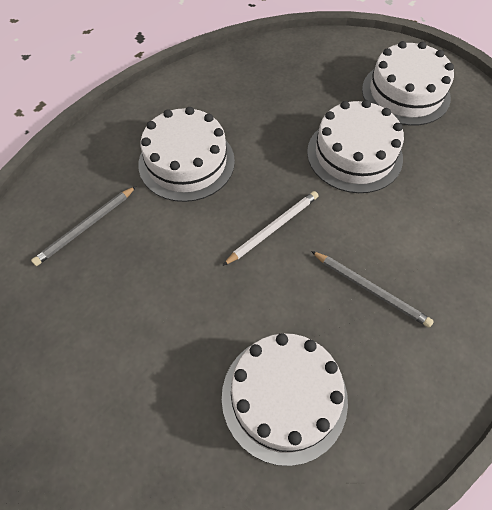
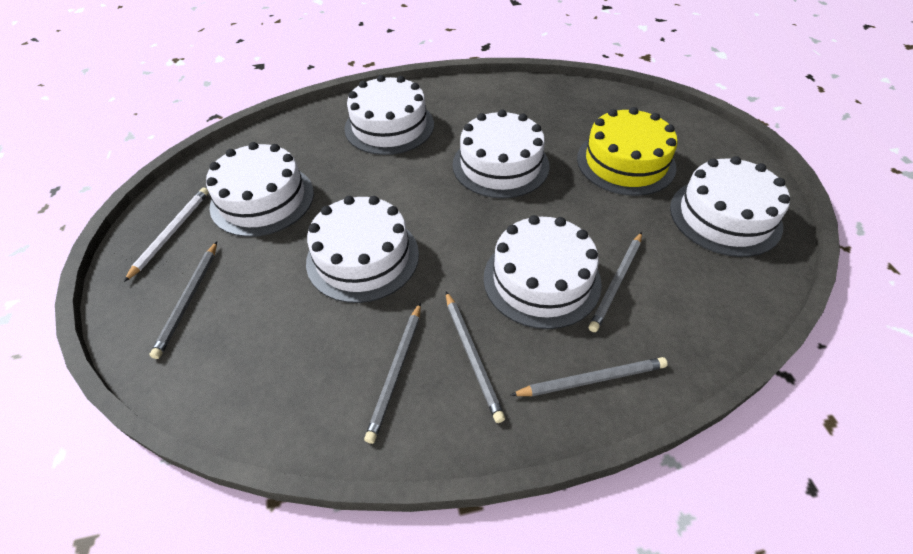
grey pencil: 2 -> 5
white cake: 4 -> 6
yellow cake: 0 -> 1

